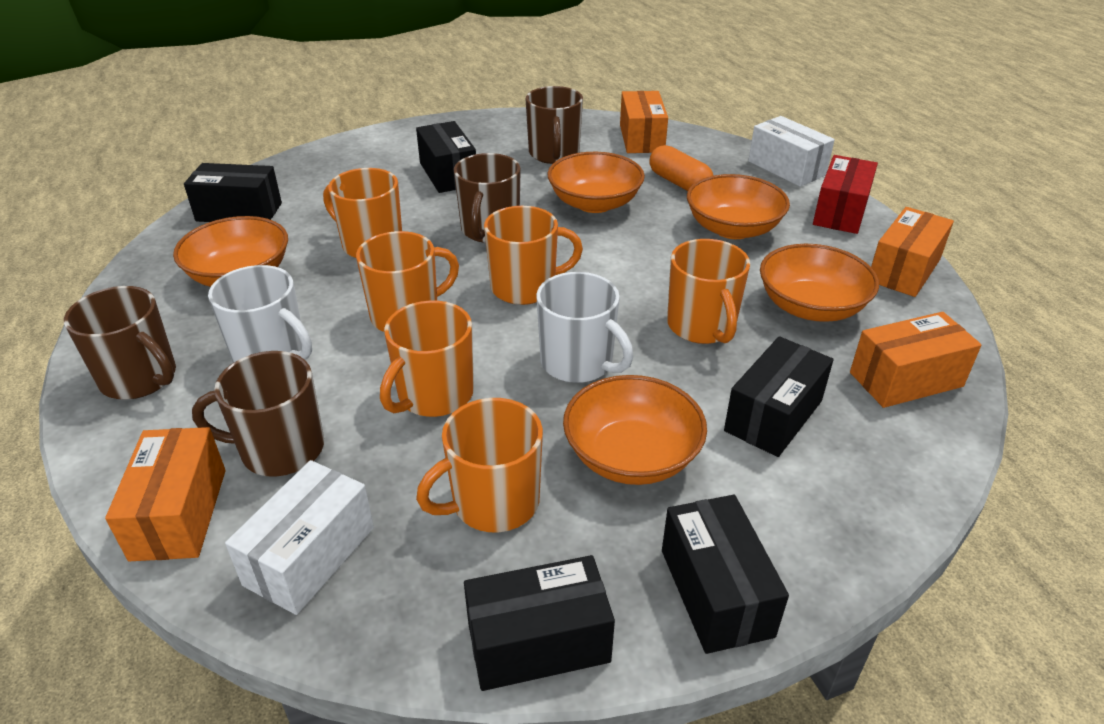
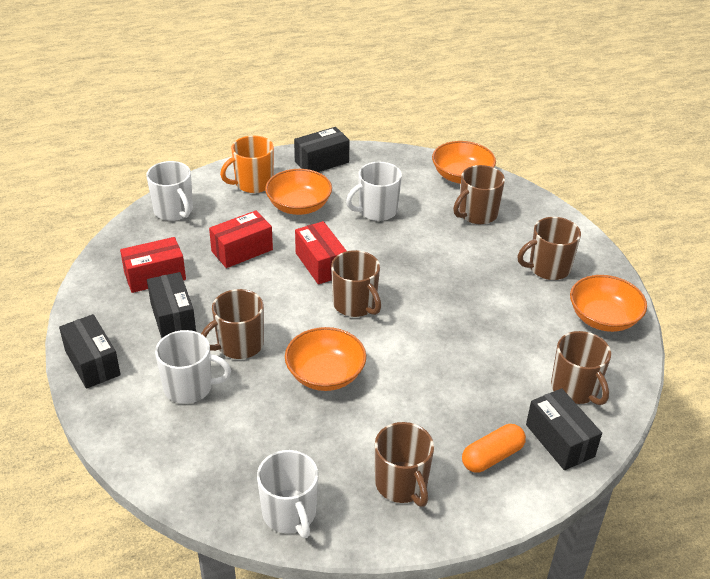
black box: 5 -> 4
brown mug: 4 -> 6
orange bowl: 5 -> 4
orange box: 4 -> 0
orange mug: 6 -> 1
red box: 1 -> 3
white box: 2 -> 0
white mug: 2 -> 4

